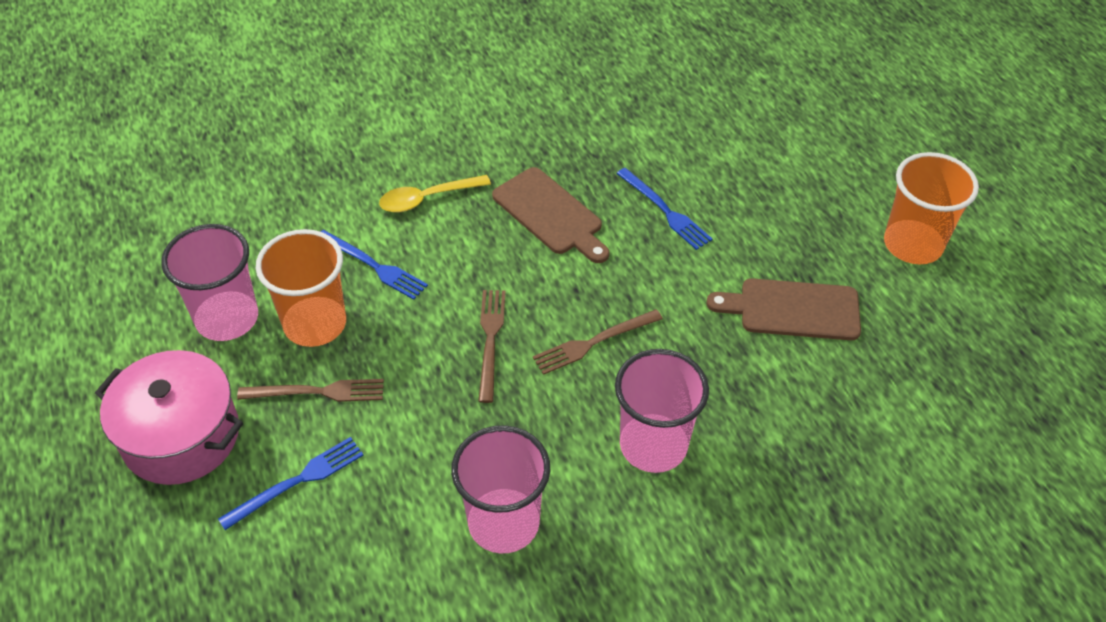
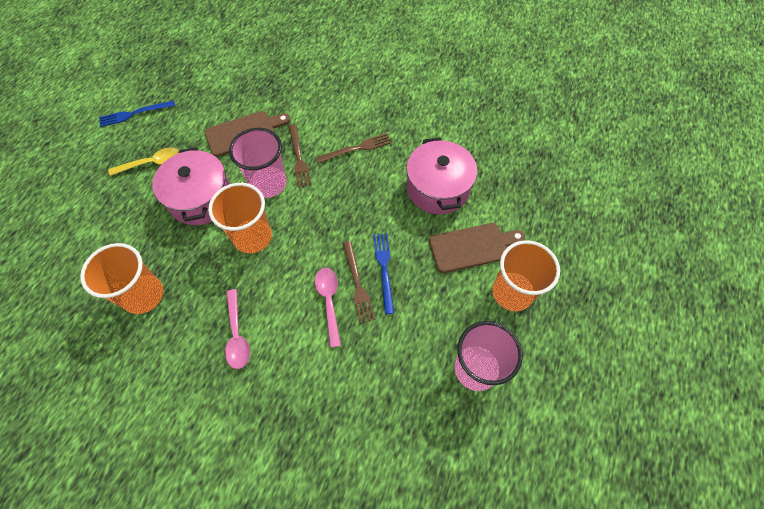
blue fork: 3 -> 2
orange cup: 2 -> 3
pink cup: 3 -> 2
pink pot: 1 -> 2
pink spoon: 0 -> 2

